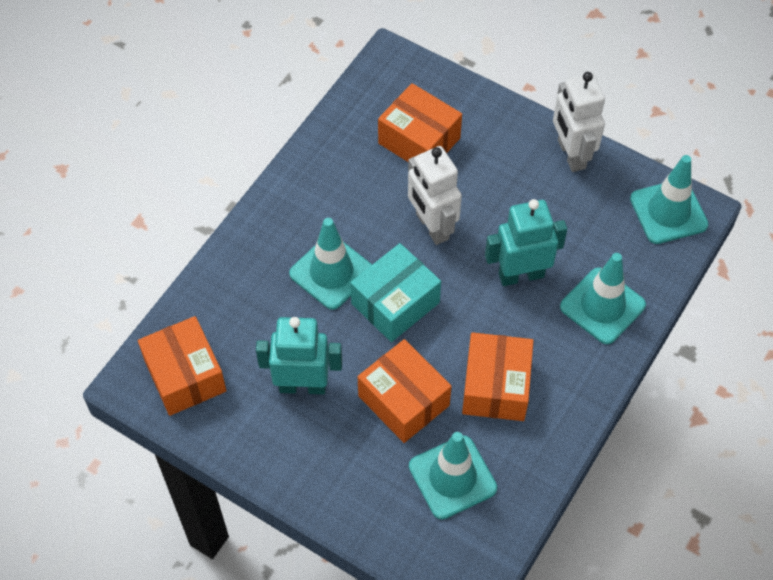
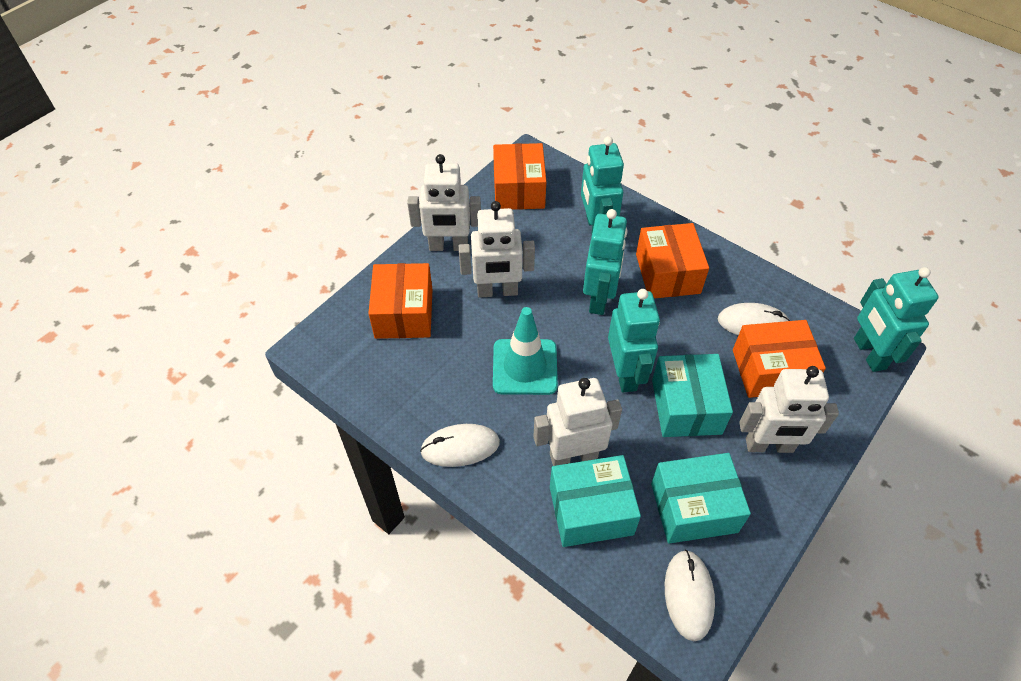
turquoise box: 1 -> 3
turquoise robot: 2 -> 4
turquoise traffic cone: 4 -> 1
white mouse: 0 -> 3
white robot: 2 -> 4

